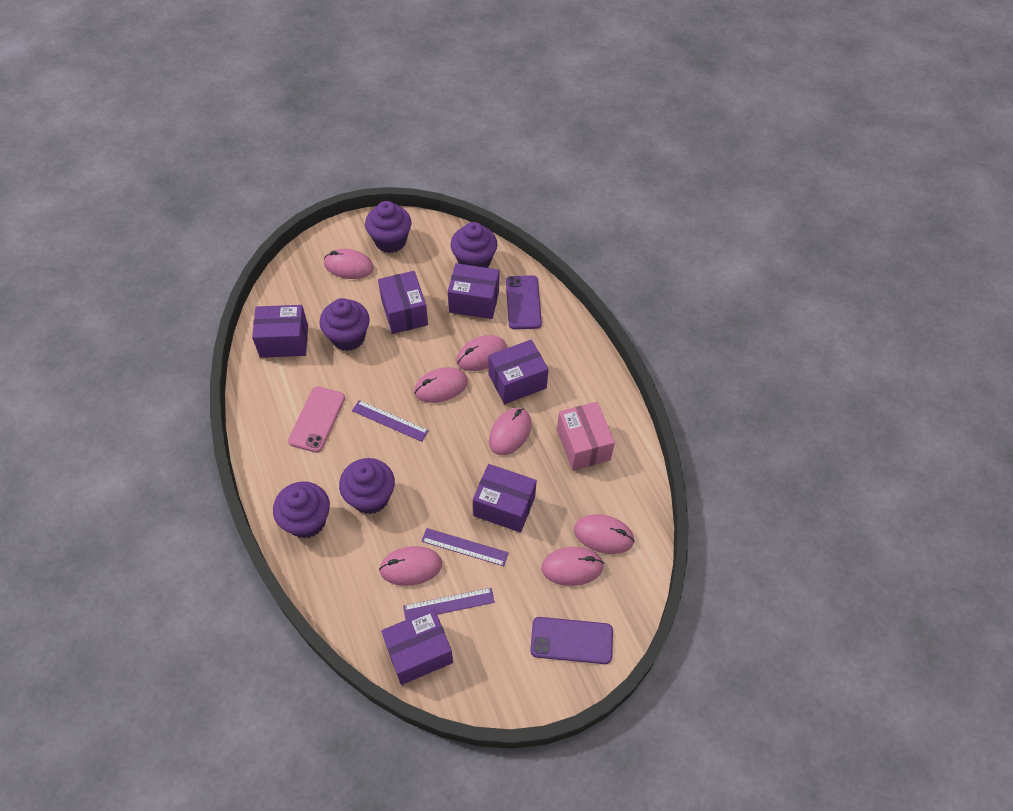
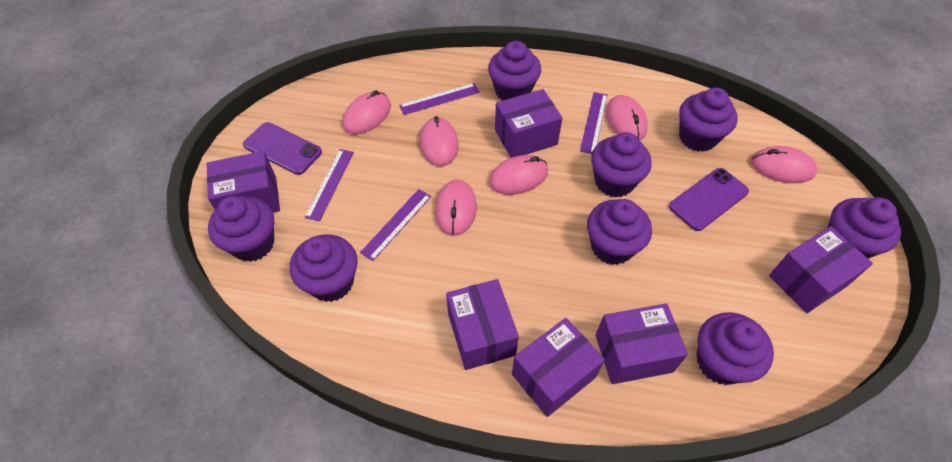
pink box: 1 -> 0
pink mouse: 7 -> 6
pink phone: 1 -> 0
purple cupcake: 5 -> 8
purple ruler: 3 -> 4

